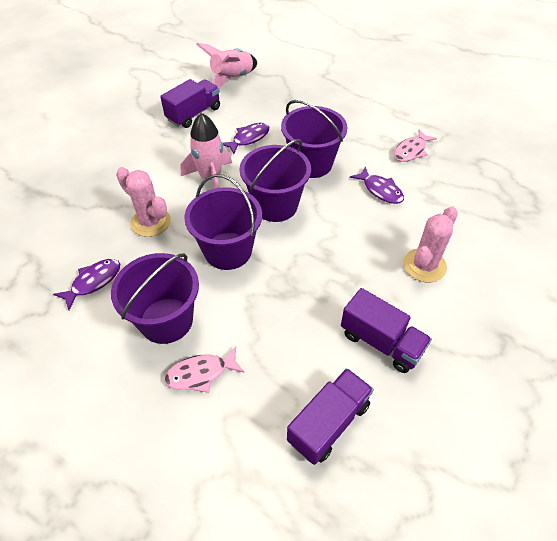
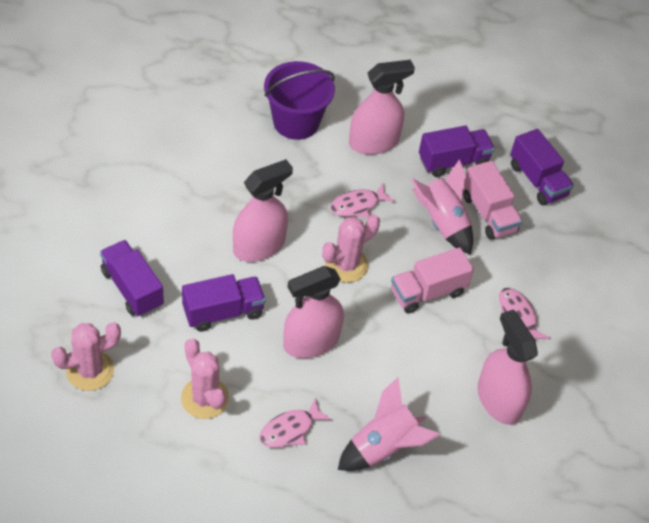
pink cactus: 2 -> 3
pink fish: 2 -> 3
pink spray bottle: 0 -> 4
pink truck: 0 -> 2
purple bucket: 4 -> 1
purple fish: 3 -> 0
purple truck: 3 -> 4

